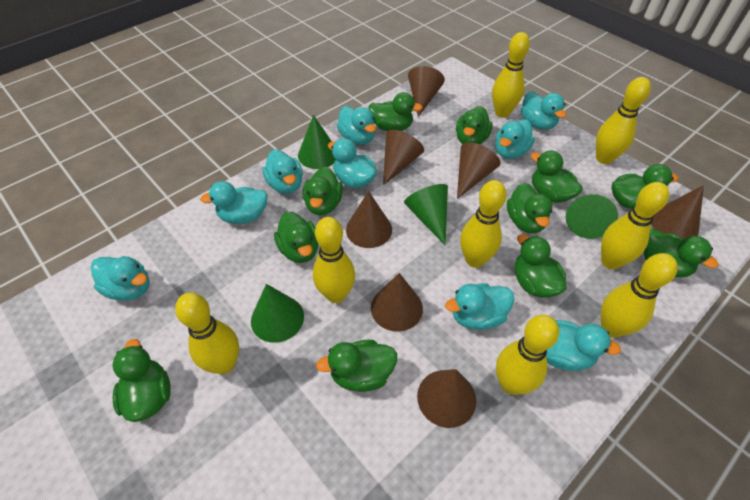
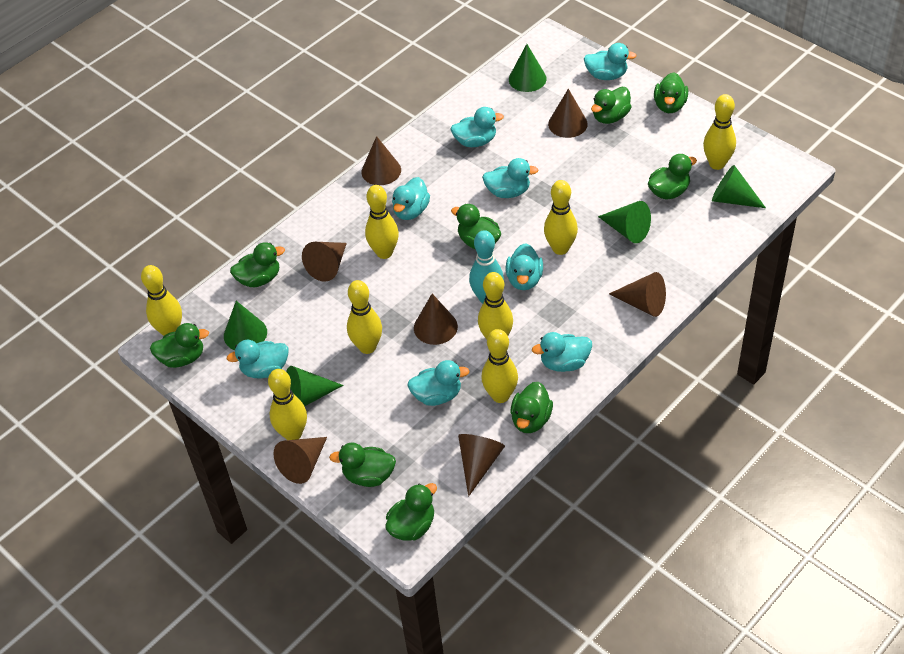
green cone: 4 -> 5
green duck: 11 -> 9
turquoise bowling pin: 0 -> 1
turquoise duck: 9 -> 8

